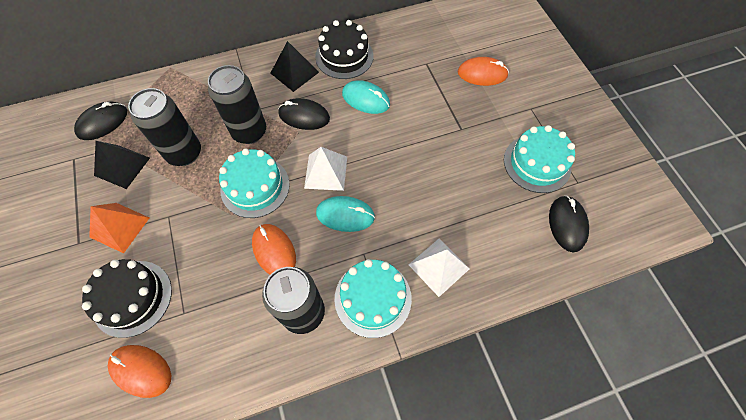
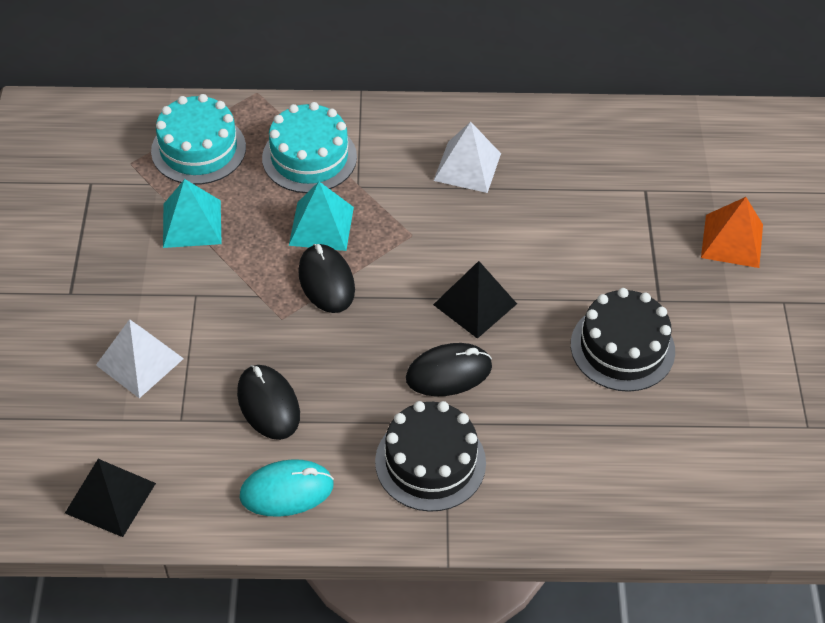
black can: 3 -> 0
orange mouse: 3 -> 0
turquoise cake: 3 -> 2
turquoise mouse: 2 -> 1
turquoise pyramid: 0 -> 2

